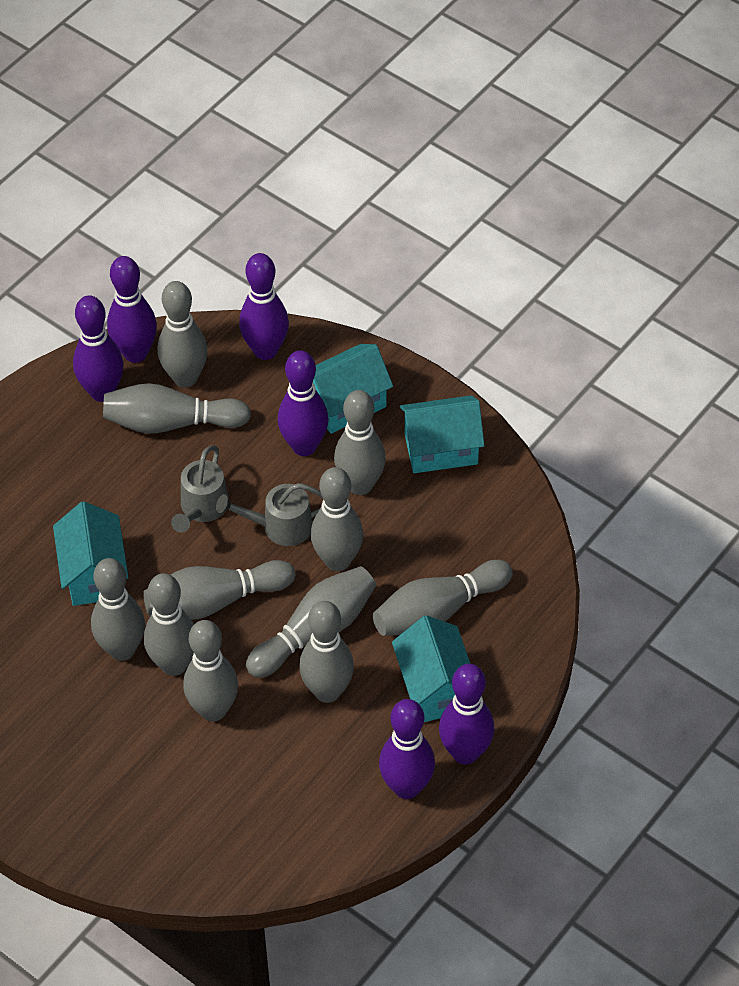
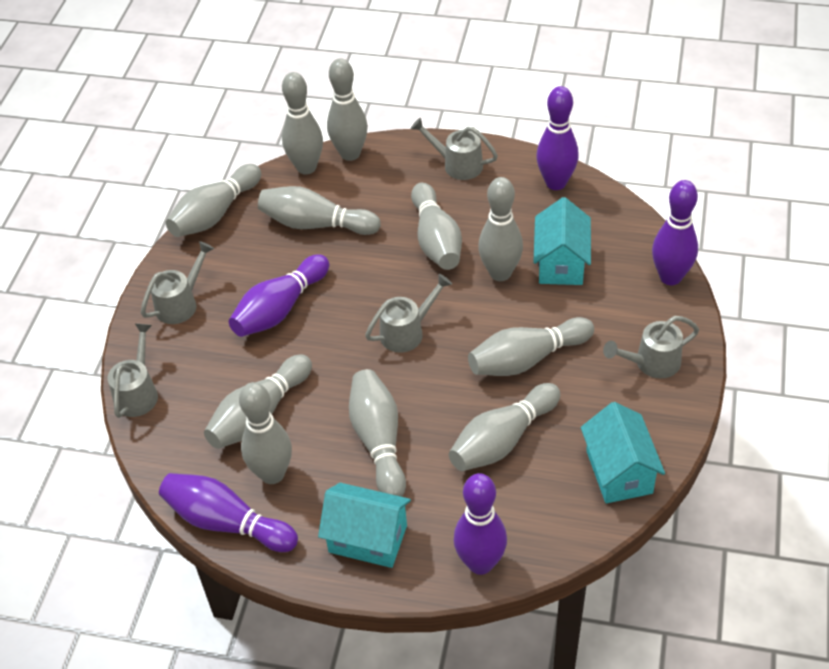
grey watering can: 2 -> 5
purple bowling pin: 6 -> 5
turquoise house: 4 -> 3

